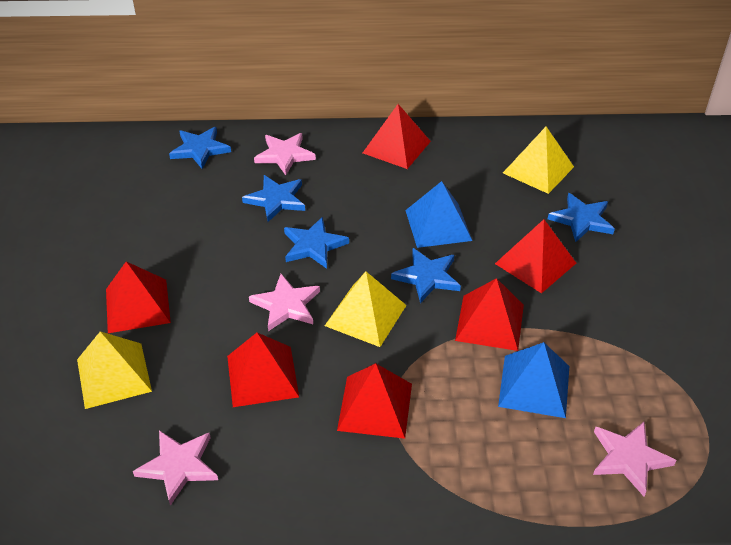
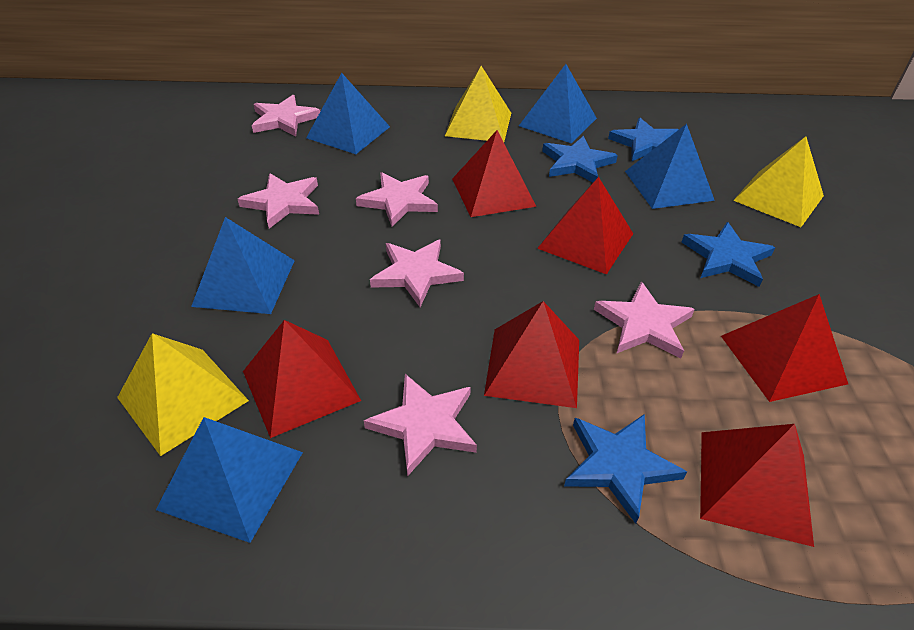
blue pyramid: 2 -> 5
blue star: 5 -> 4
pink star: 4 -> 6

